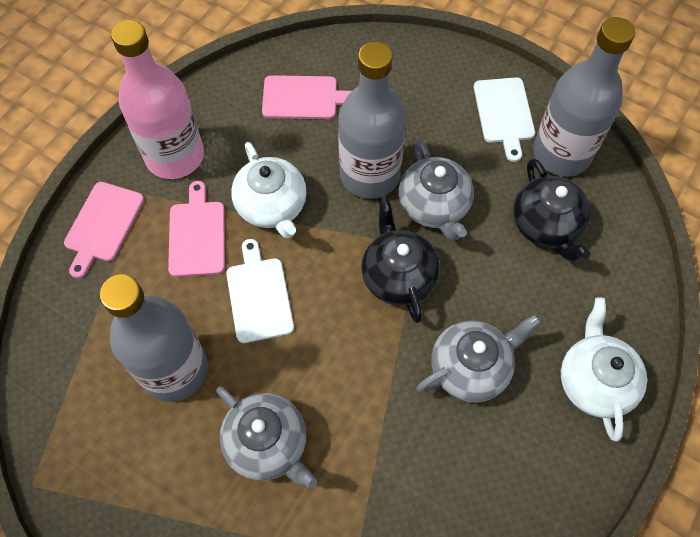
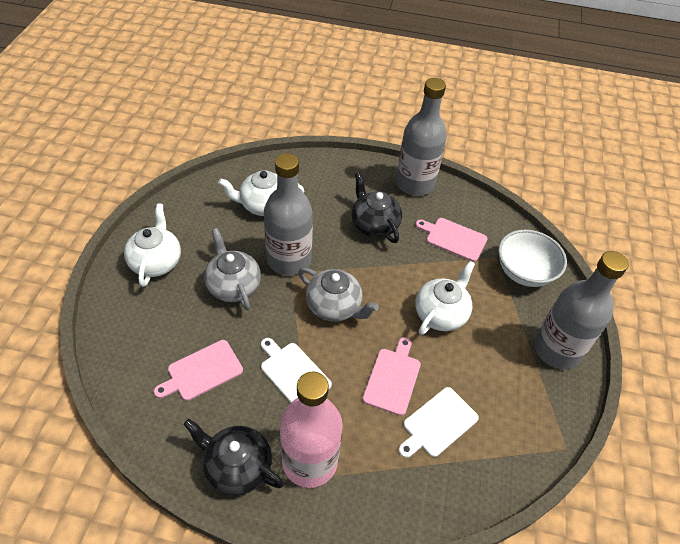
grey teapot: 3 -> 2
white bowl: 0 -> 1
white teapot: 2 -> 3

